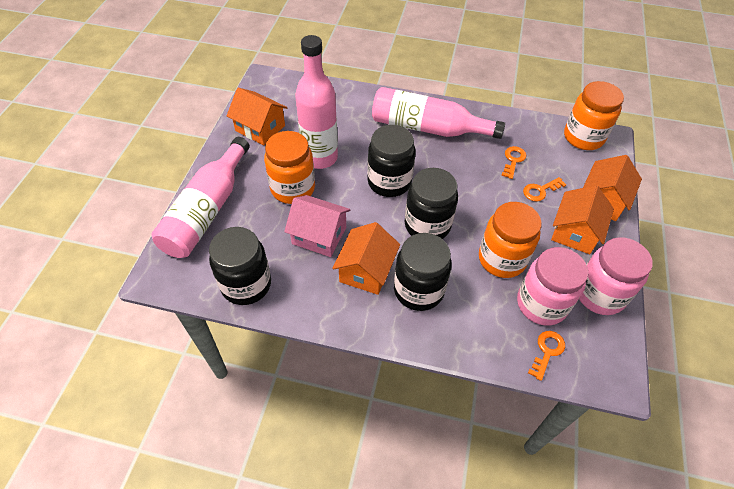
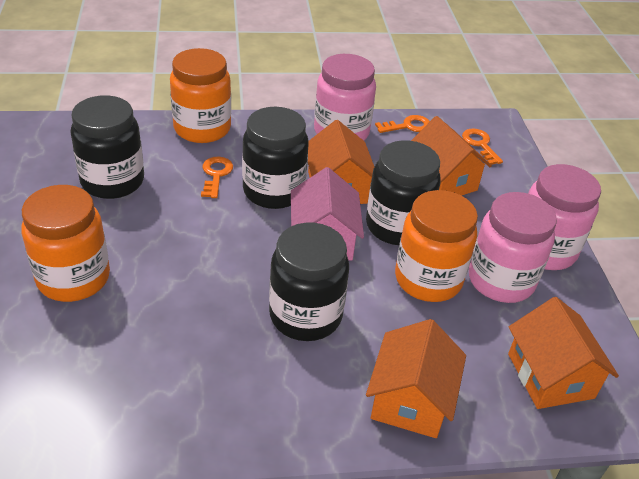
pink bottle: 3 -> 0
pink jar: 2 -> 3

